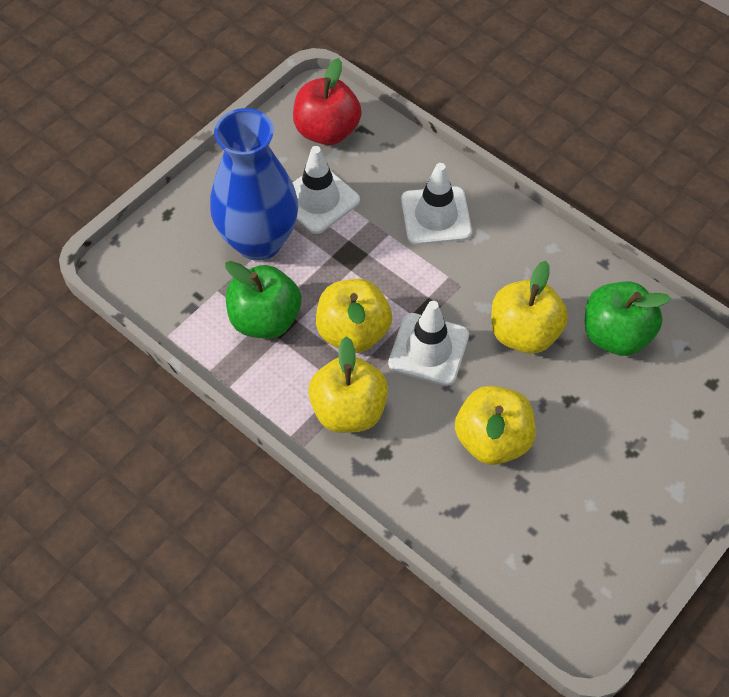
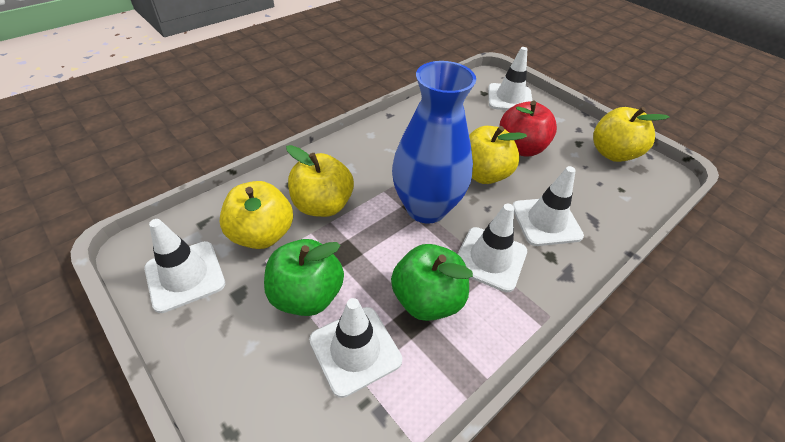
white traffic cone: 3 -> 5

